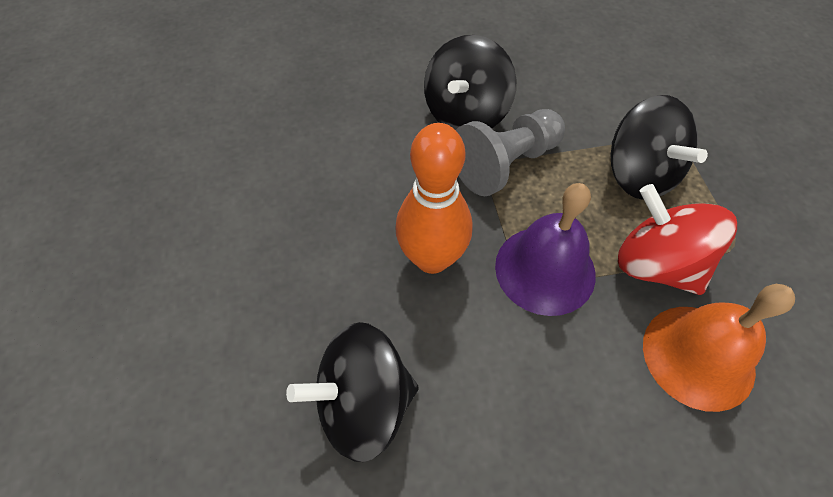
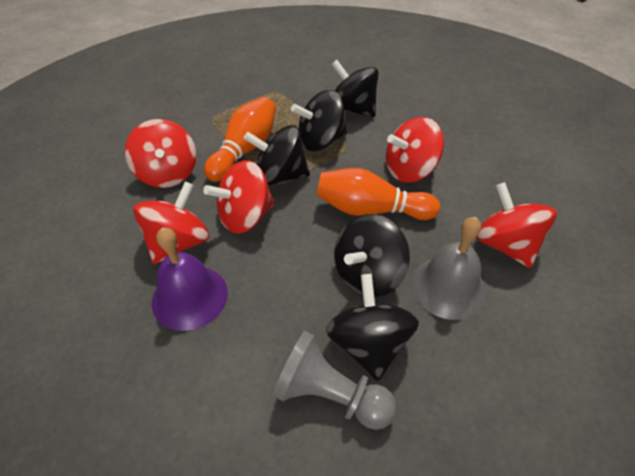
black spinning top: 3 -> 5
grey bell: 0 -> 1
orange bell: 1 -> 0
orange bowling pin: 1 -> 2
red spinning top: 1 -> 5

